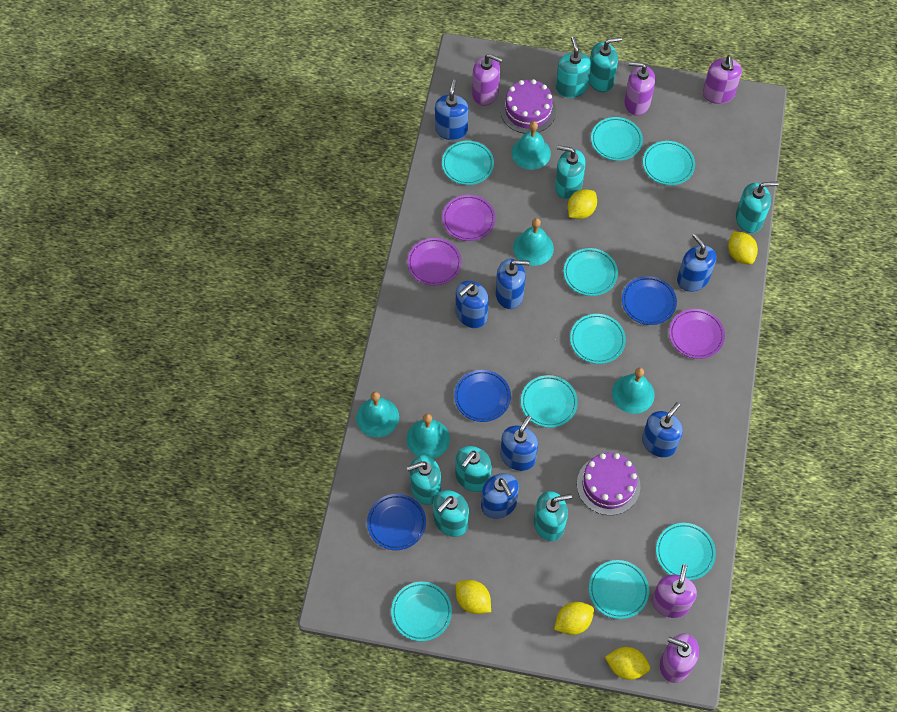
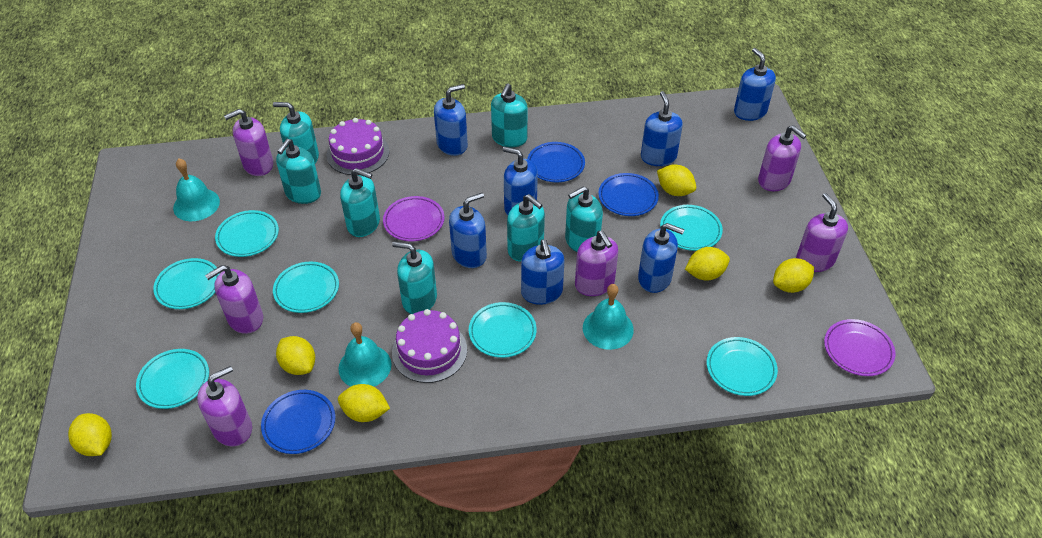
purple plate: 3 -> 2
purple soap dispenser: 5 -> 6
turquoise bell: 5 -> 3
turquoise plate: 9 -> 7
turquoise soap dispenser: 8 -> 7
yellow lemon: 5 -> 6

